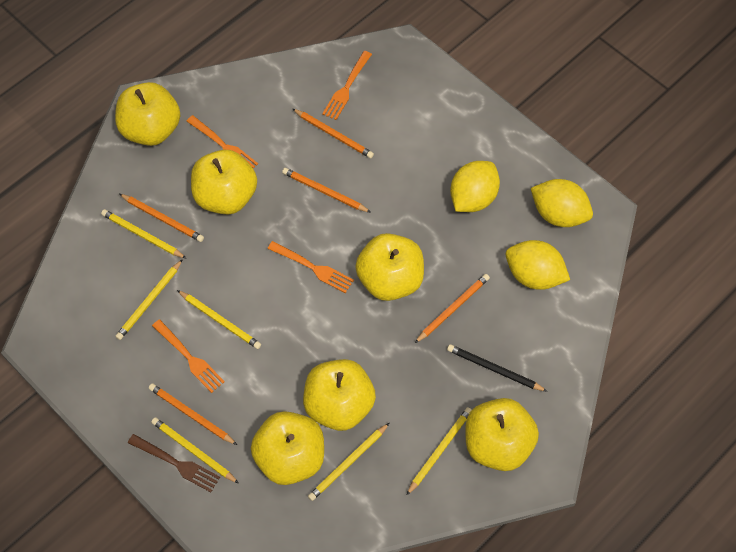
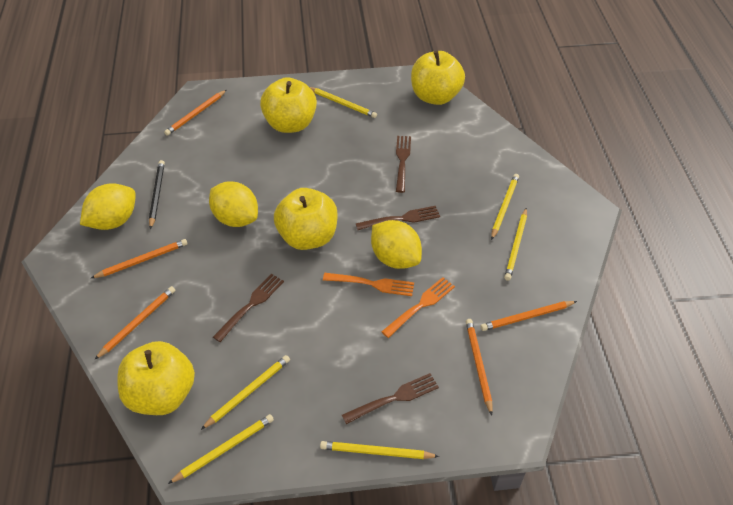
brown fork: 1 -> 4
orange fork: 4 -> 2
yellow apple: 6 -> 4

